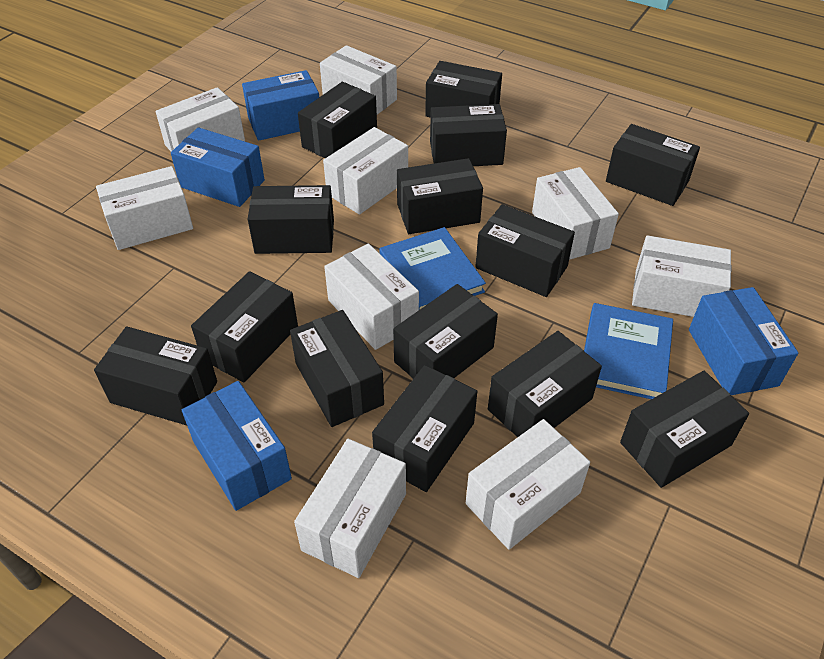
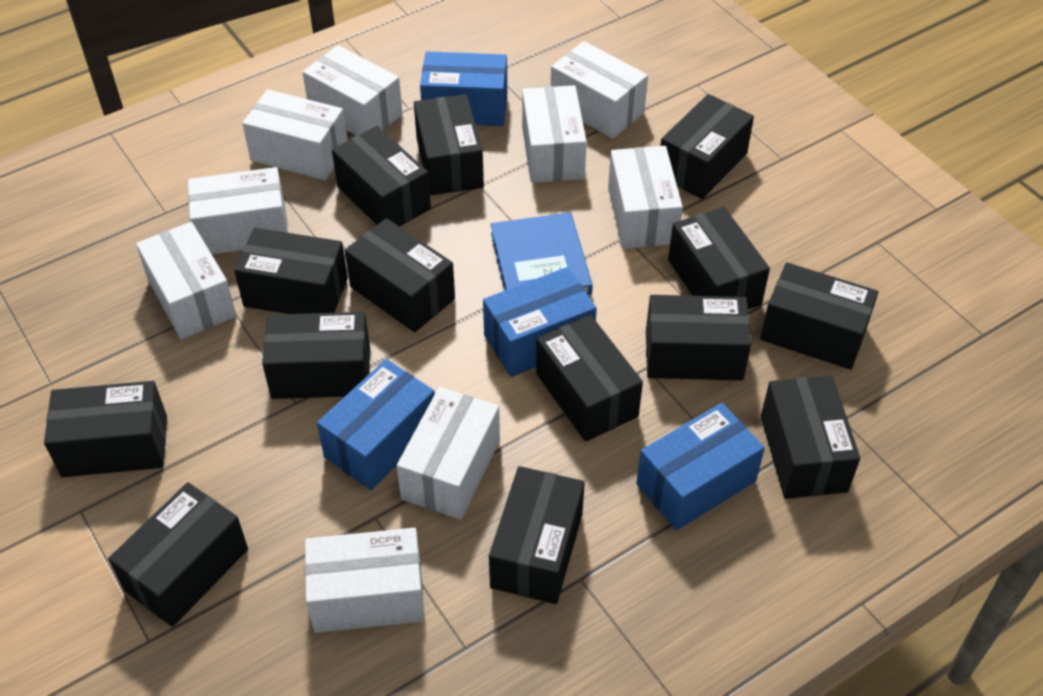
blue book: 2 -> 1

